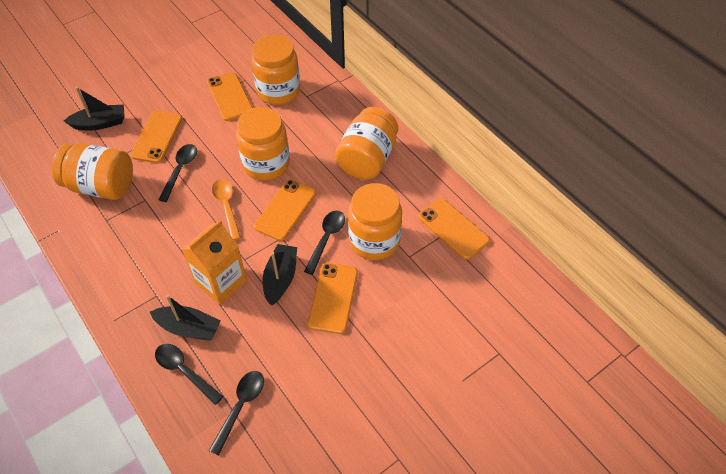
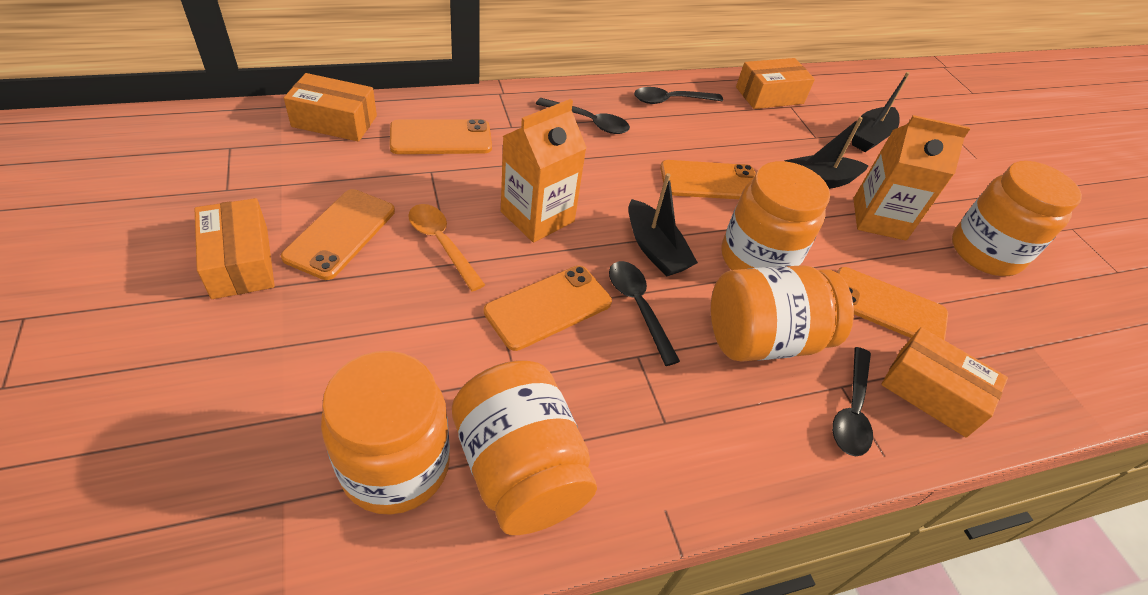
orange box: 0 -> 4
orange carton: 1 -> 2

